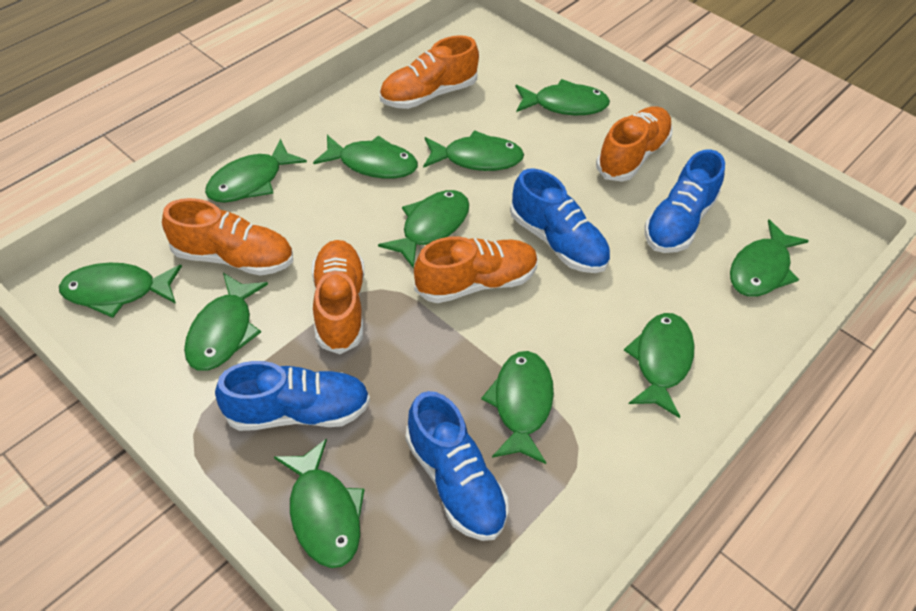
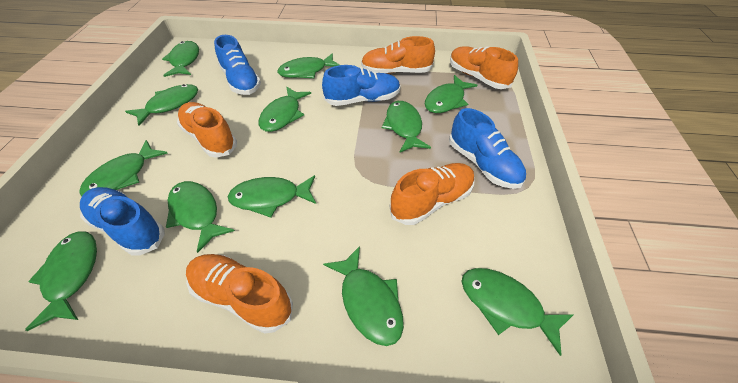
green fish: 11 -> 12

